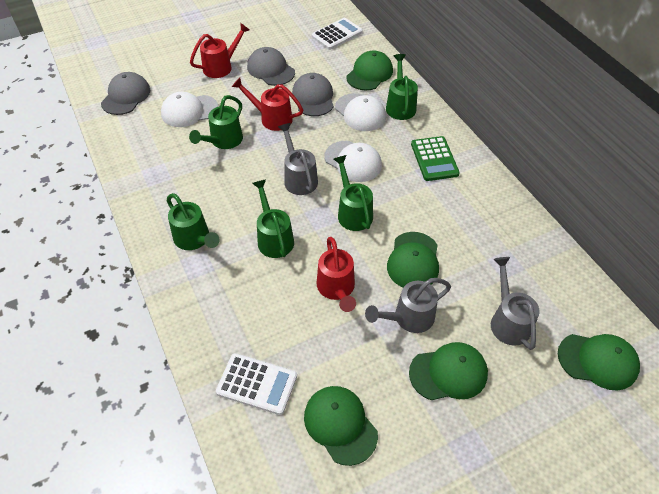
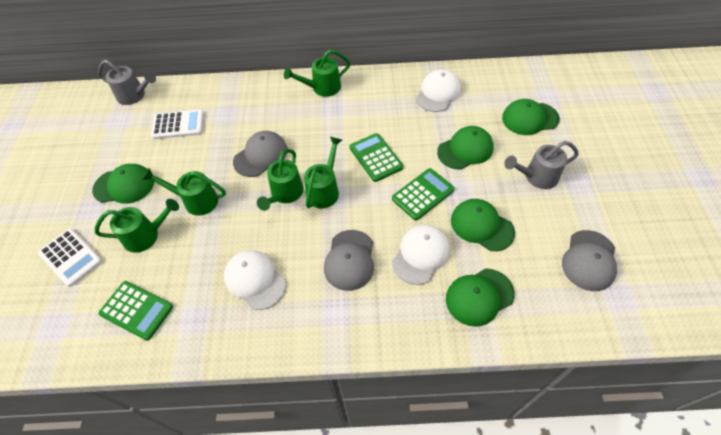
green calculator: 1 -> 3
grey watering can: 3 -> 2
red watering can: 3 -> 0

